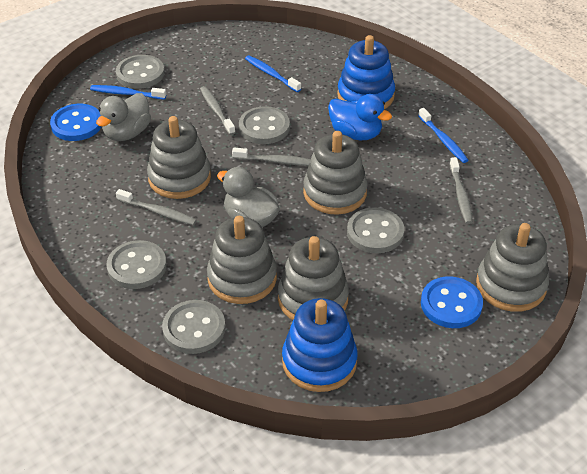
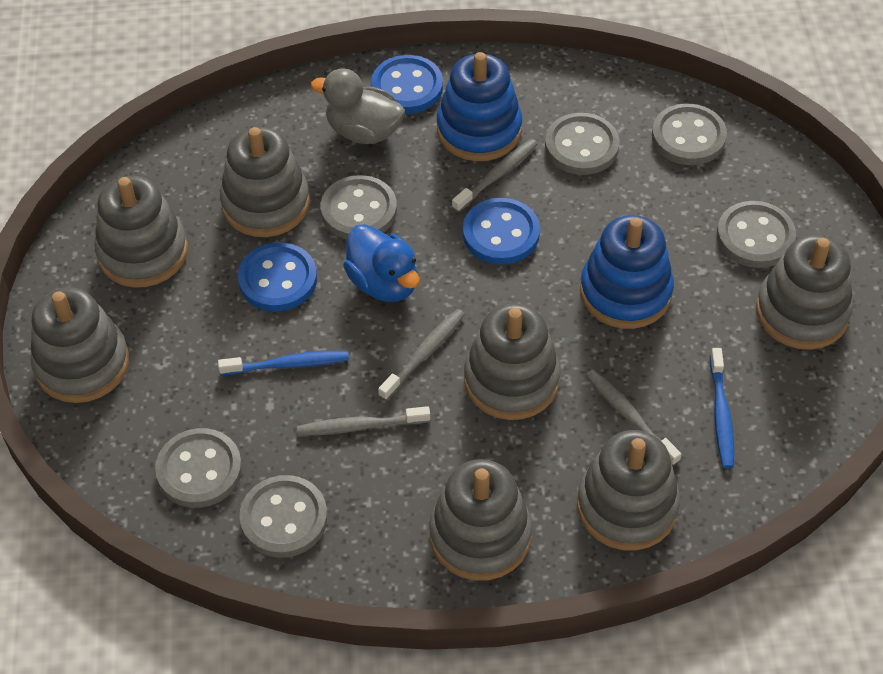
blue button: 2 -> 3
blue toothbrush: 3 -> 2
grey button: 5 -> 6
grey duck: 2 -> 1
grey stacking toy: 5 -> 7

